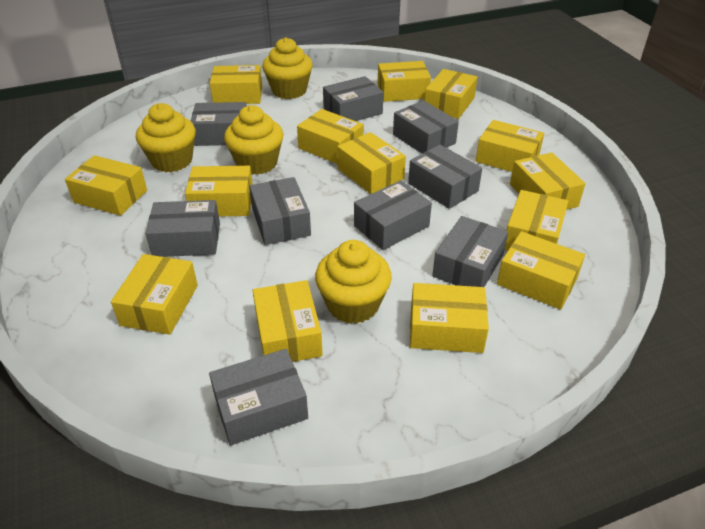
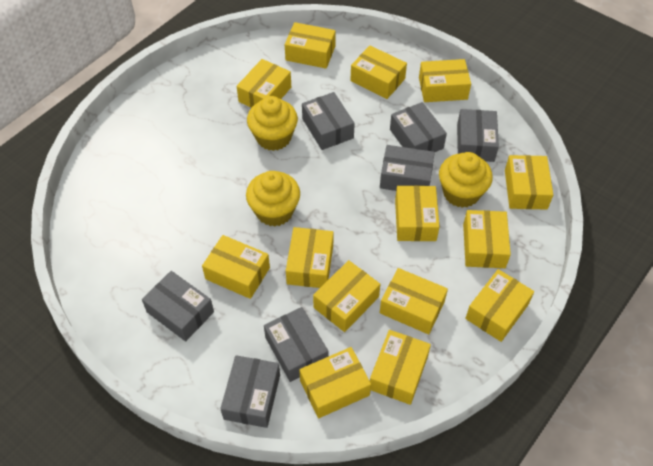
grey box: 9 -> 7
yellow cupcake: 4 -> 3

